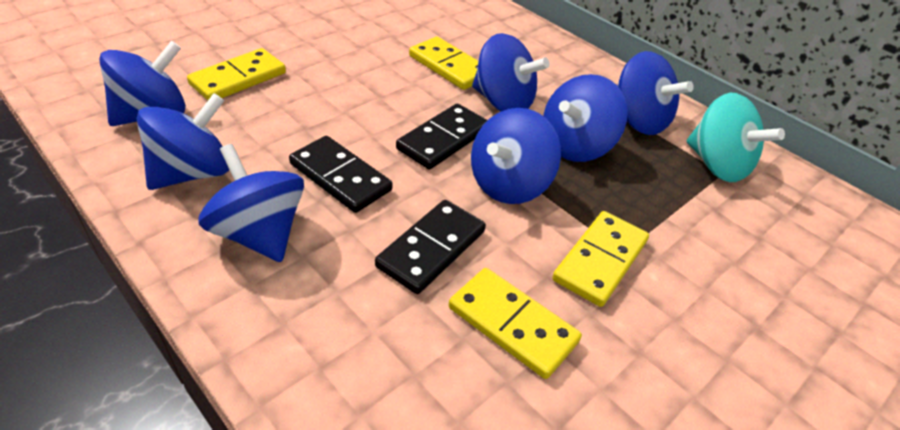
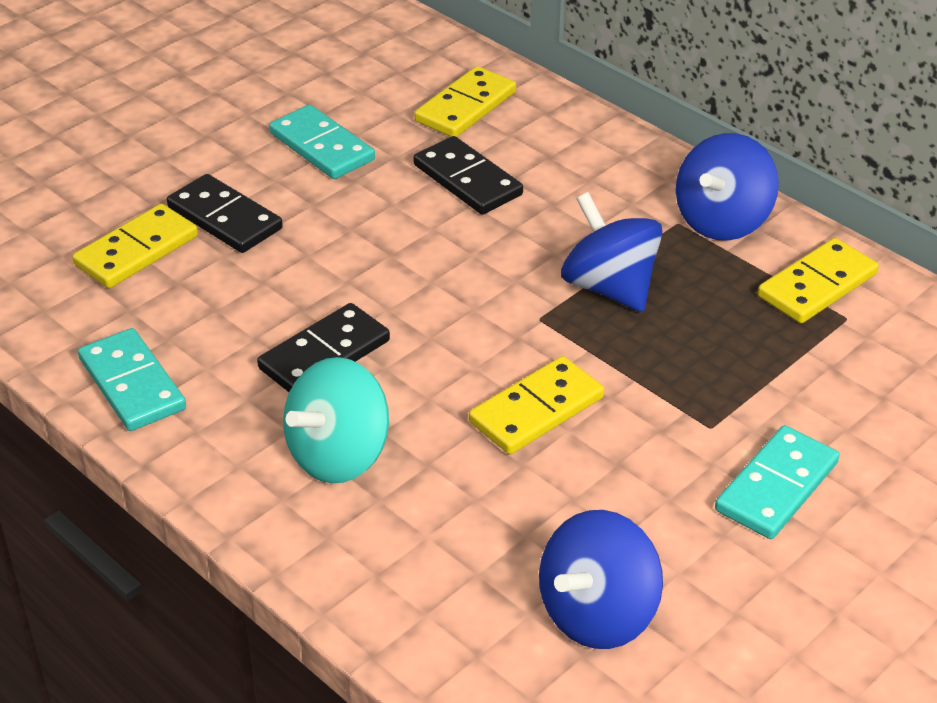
blue spinning top: 7 -> 3
turquoise domino: 0 -> 3

